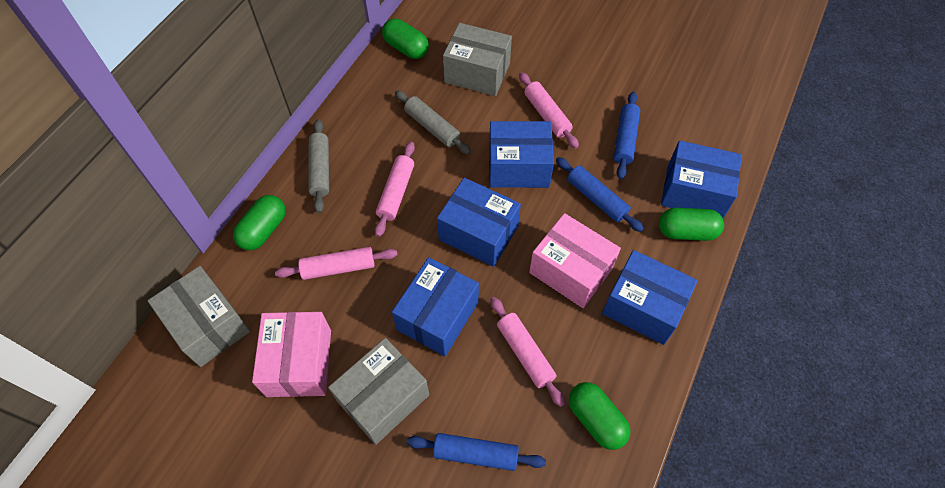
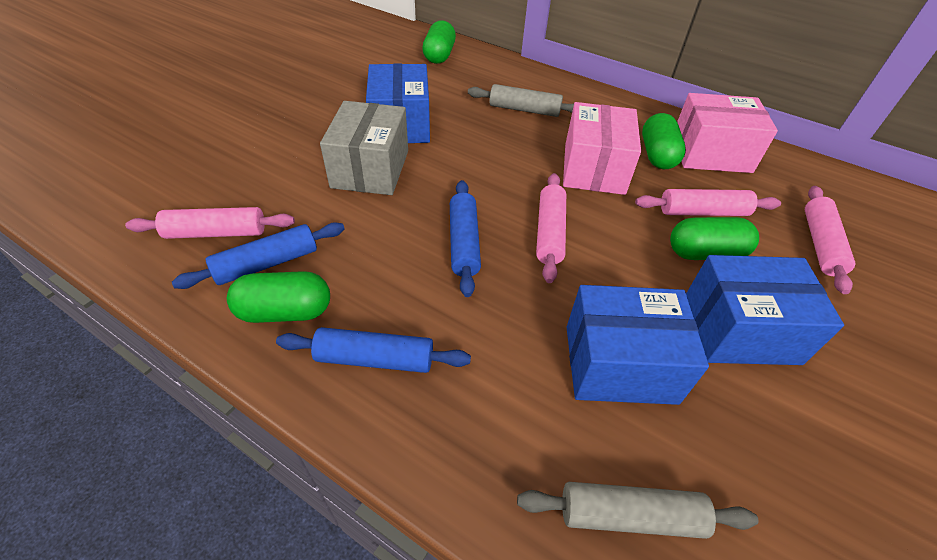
blue box: 5 -> 3
grey box: 3 -> 1

